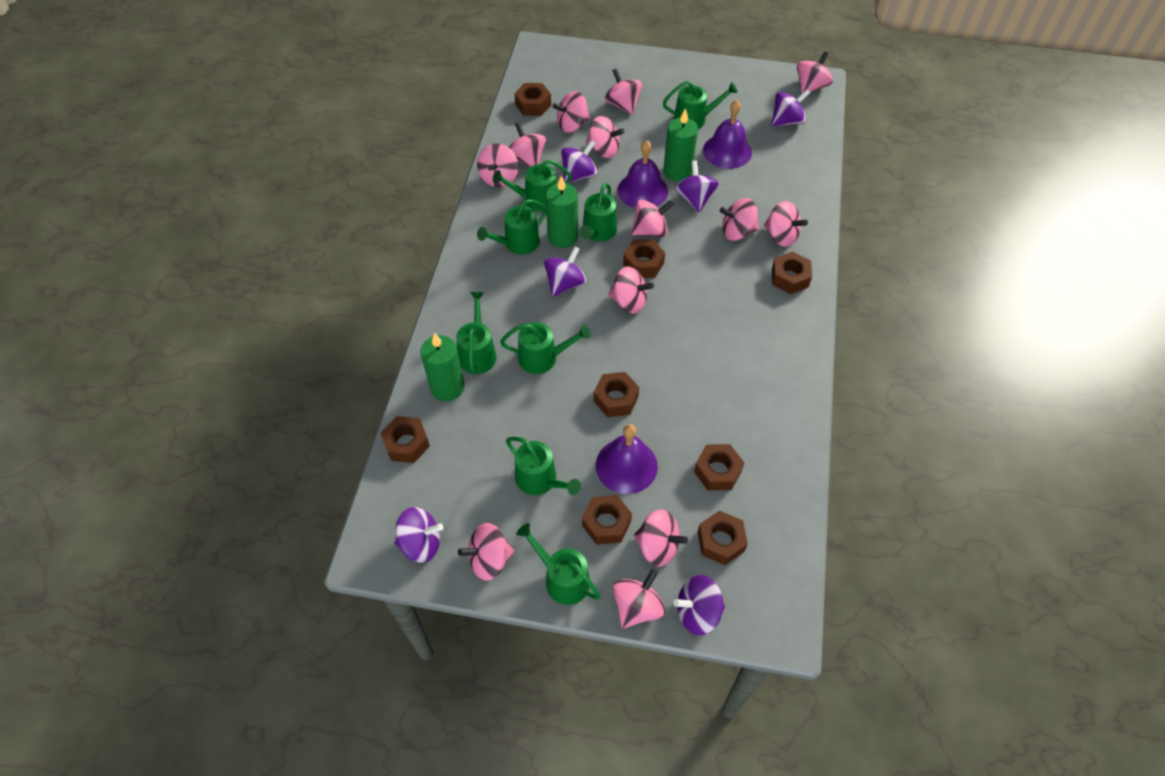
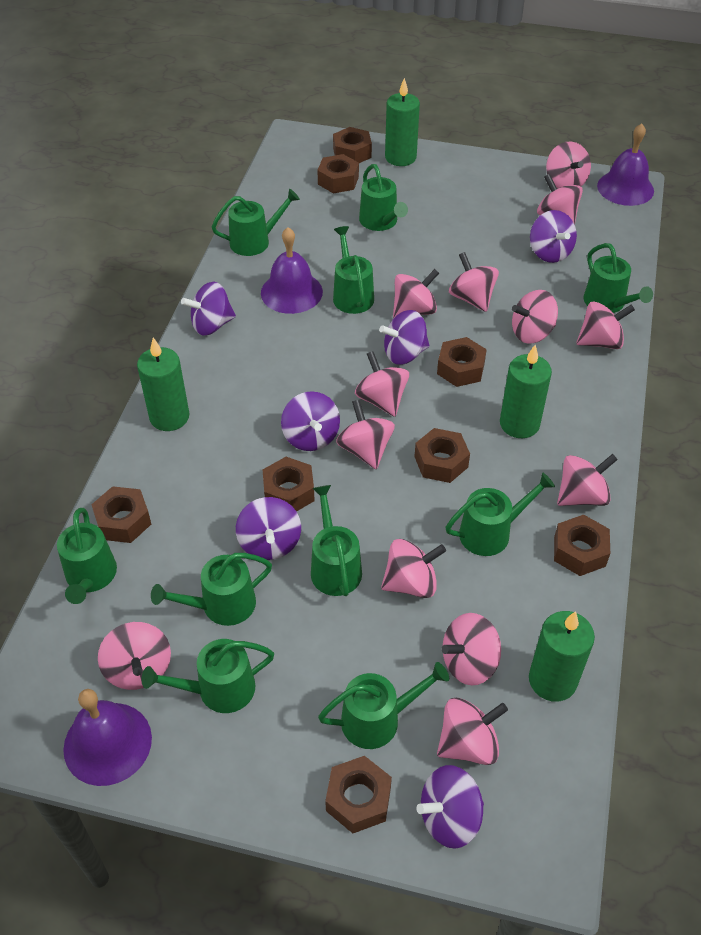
green candle: 3 -> 4
green watering can: 8 -> 10

